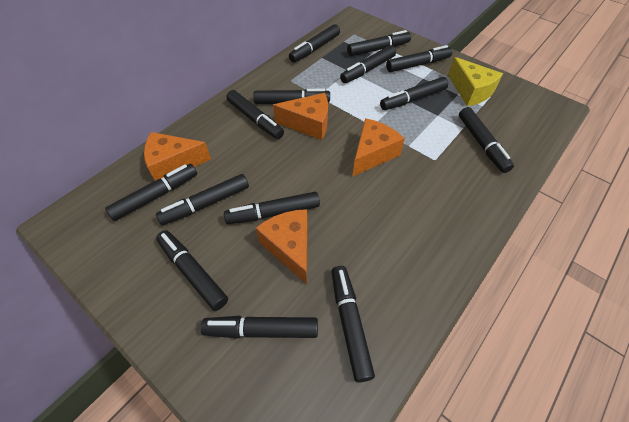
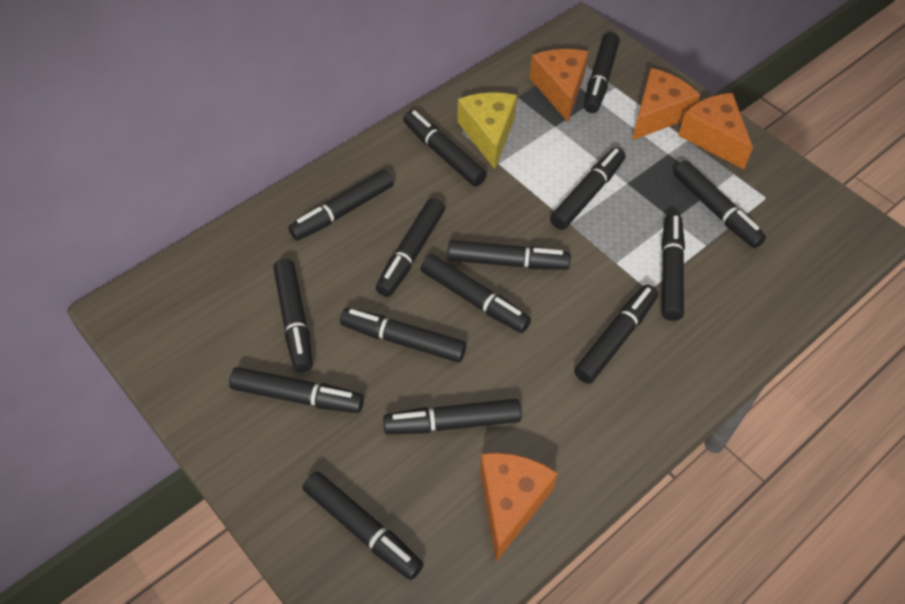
black marker: 14 -> 15

